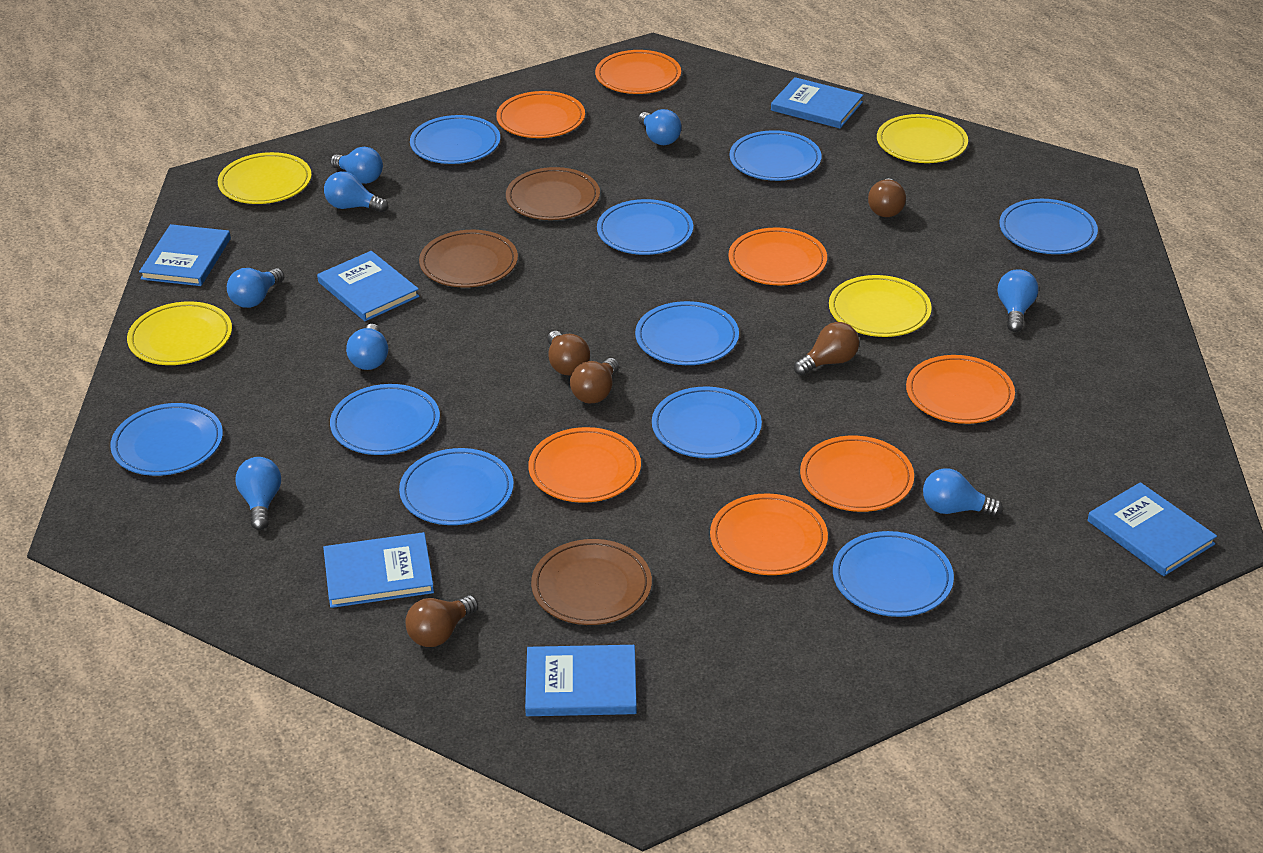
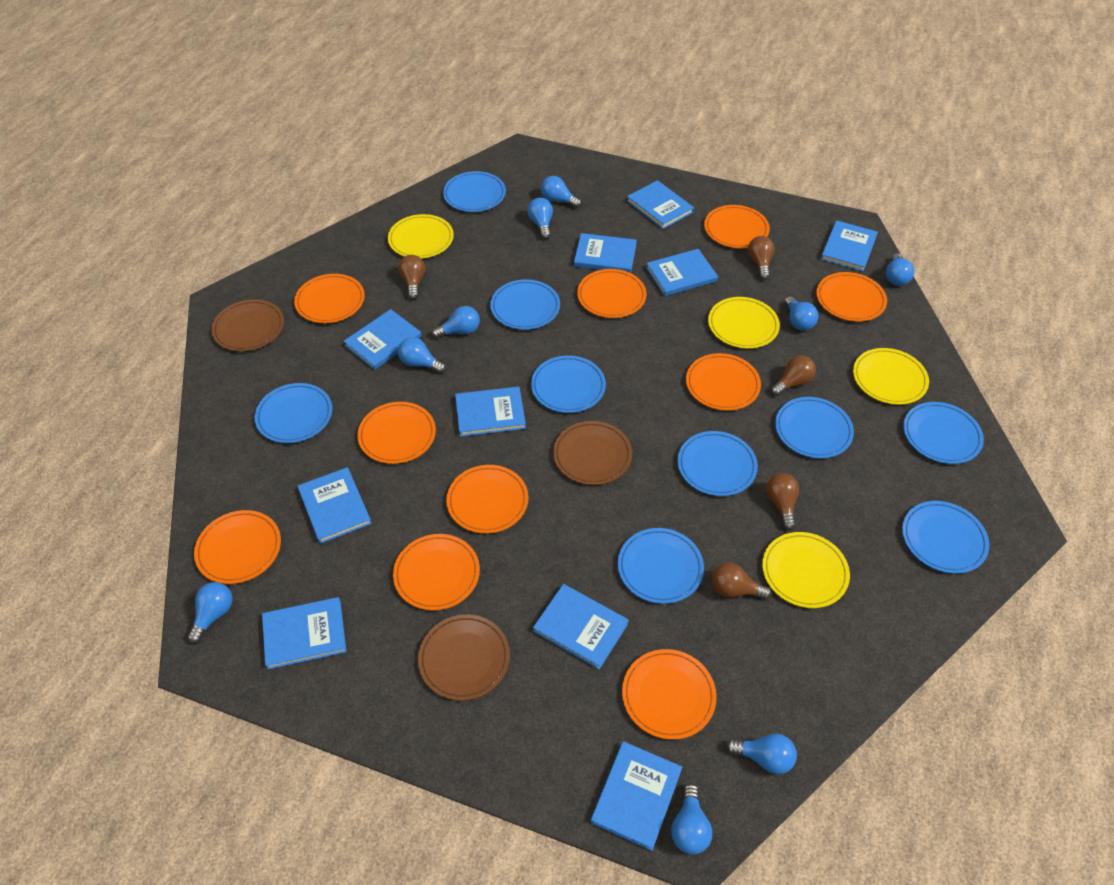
blue book: 6 -> 10
blue light bulb: 8 -> 9
blue plate: 10 -> 9
orange plate: 7 -> 10

